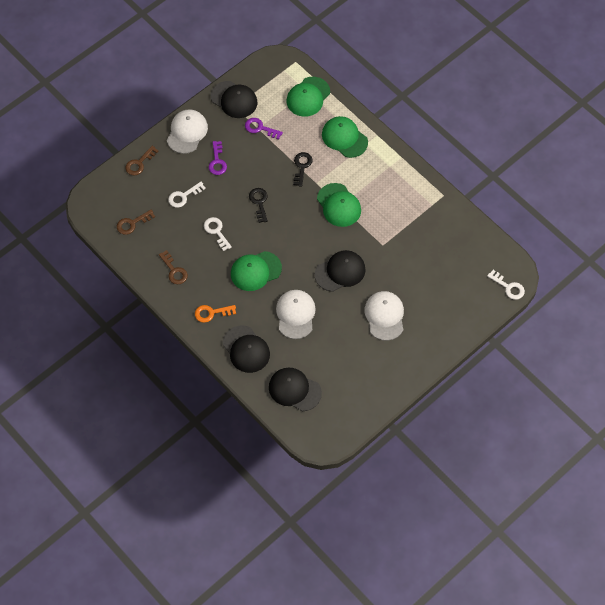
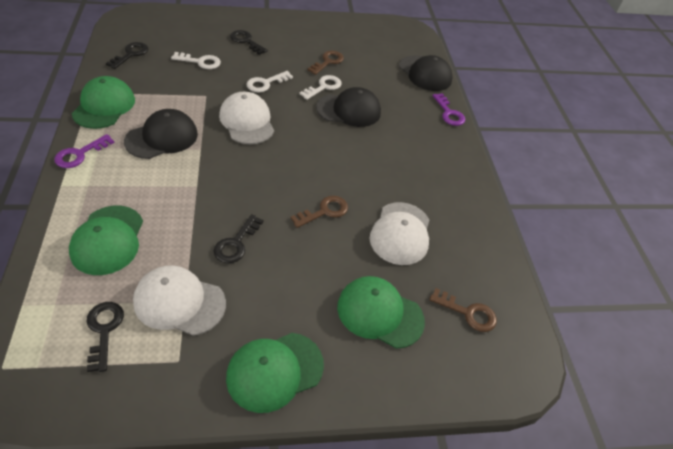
black cap: 4 -> 3
black key: 2 -> 4
orange key: 1 -> 0

